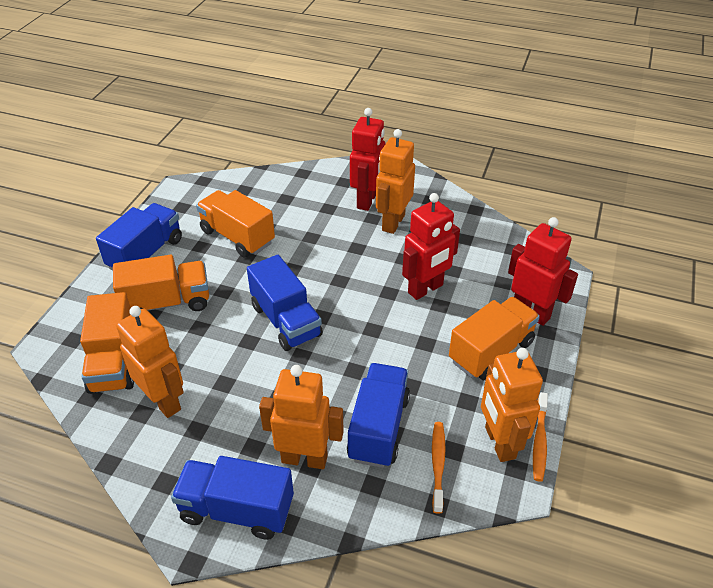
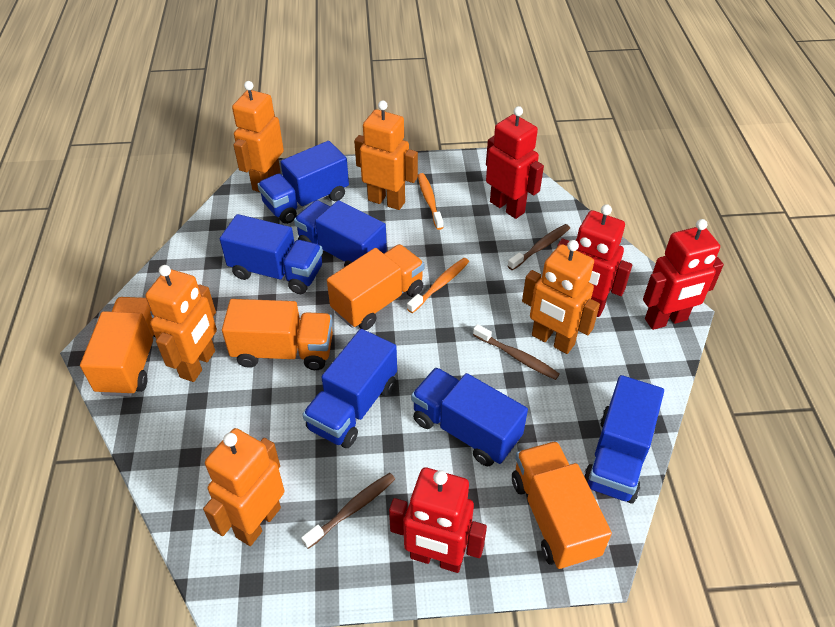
blue truck: 4 -> 6
brown toothbrush: 0 -> 3
orange robot: 4 -> 5
red robot: 3 -> 4

